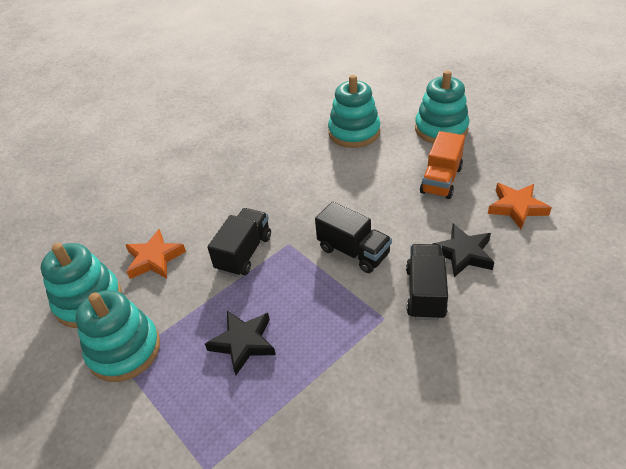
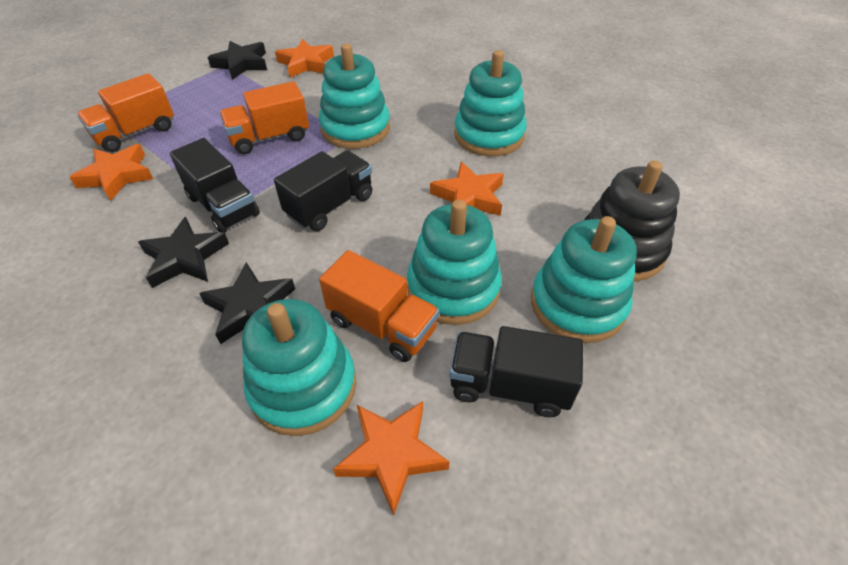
black stacking toy: 0 -> 1
black star: 2 -> 3
orange star: 2 -> 4
orange truck: 1 -> 3
turquoise stacking toy: 4 -> 5

